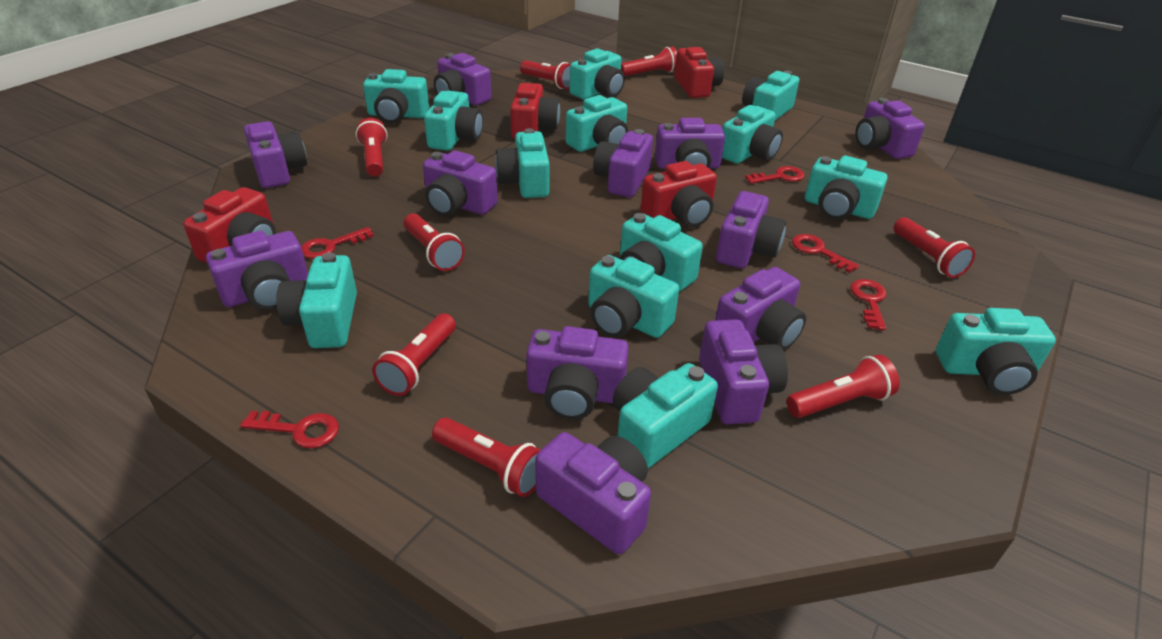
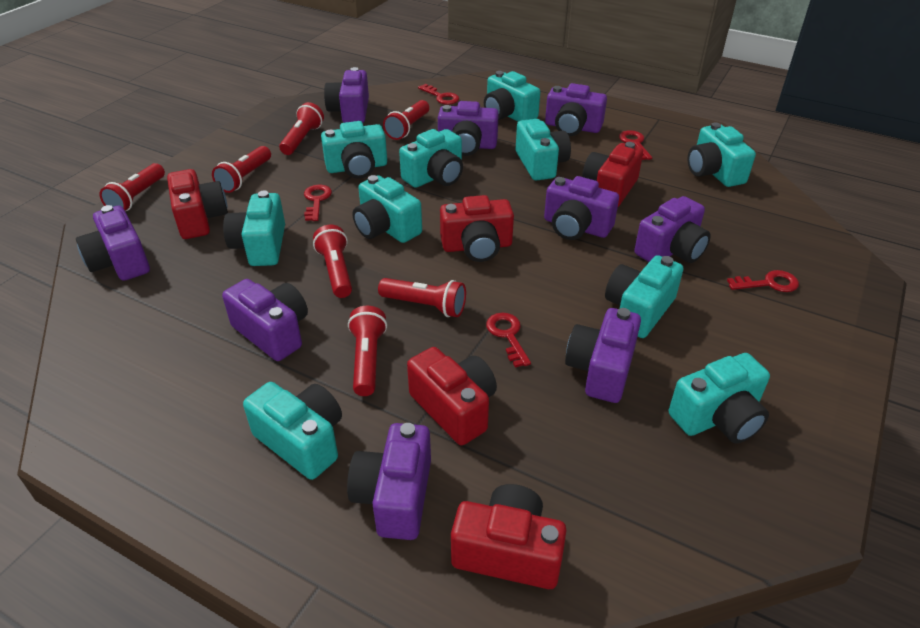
purple camera: 12 -> 9
red camera: 4 -> 5
red flashlight: 8 -> 7
turquoise camera: 13 -> 10

